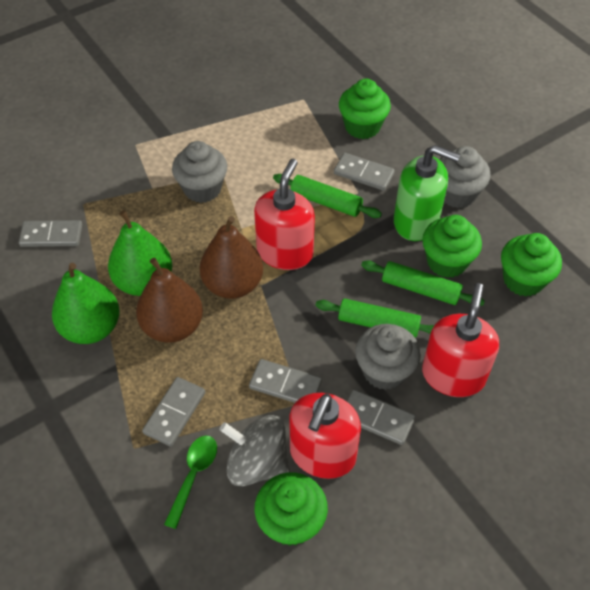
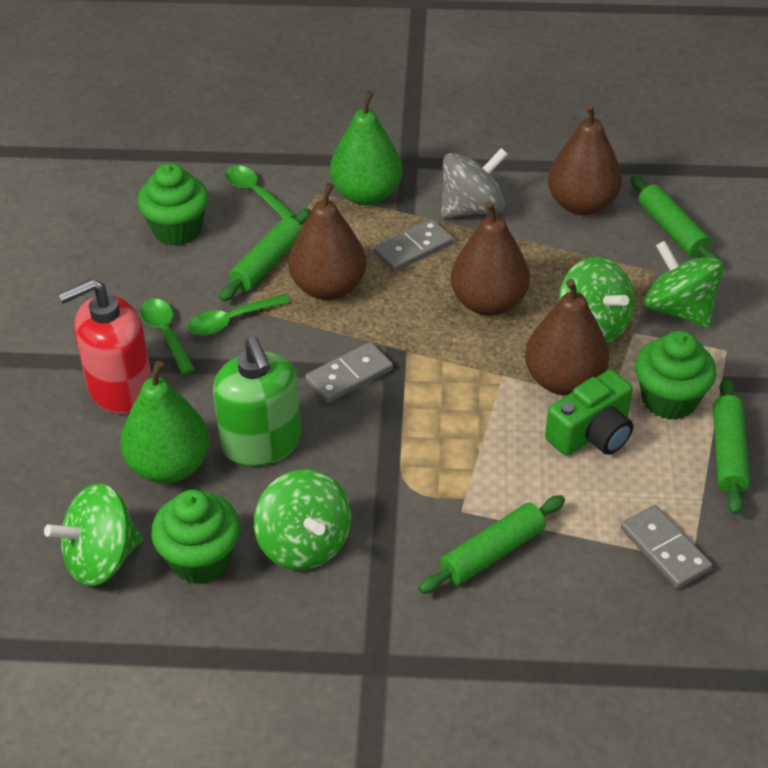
brown pear: 2 -> 4
green camera: 0 -> 1
green cupcake: 4 -> 3
green rolling pin: 3 -> 4
green spinning top: 0 -> 4
green spoon: 1 -> 3
grey cupcake: 3 -> 0
grey domino: 5 -> 3
red soap dispenser: 3 -> 1

